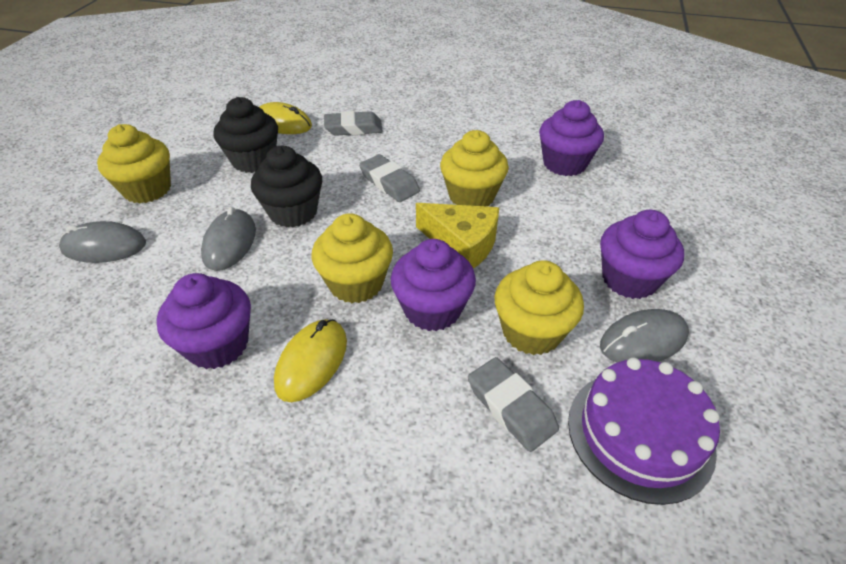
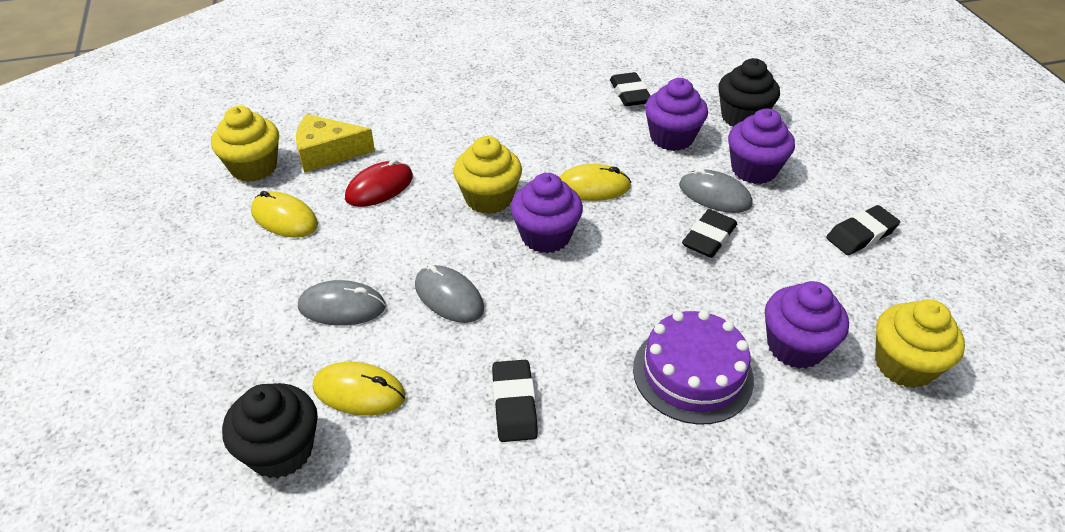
black eraser: 0 -> 4
grey eraser: 3 -> 0
red mouse: 0 -> 1
yellow cupcake: 4 -> 3
yellow mouse: 2 -> 3

